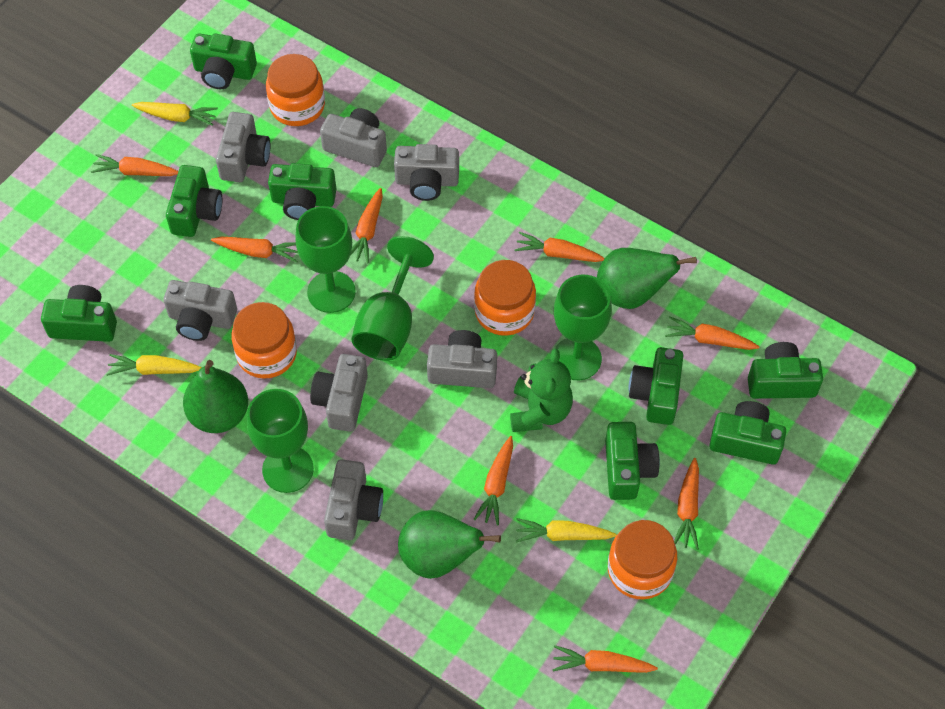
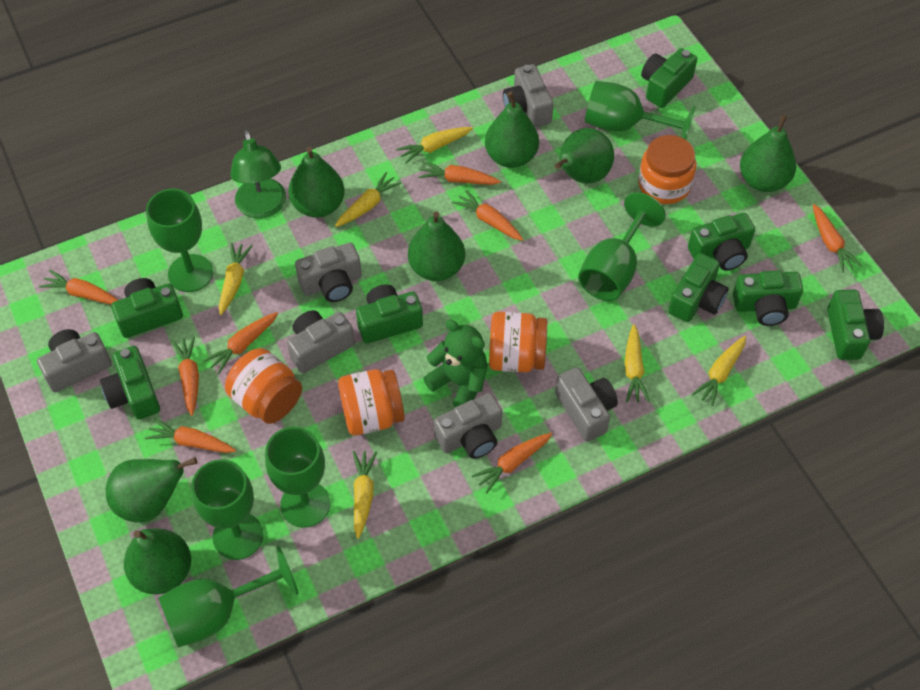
green goblet: 4 -> 6
green lamp: 0 -> 1
green pear: 3 -> 7
grey camera: 7 -> 6
yellow carrot: 3 -> 6

